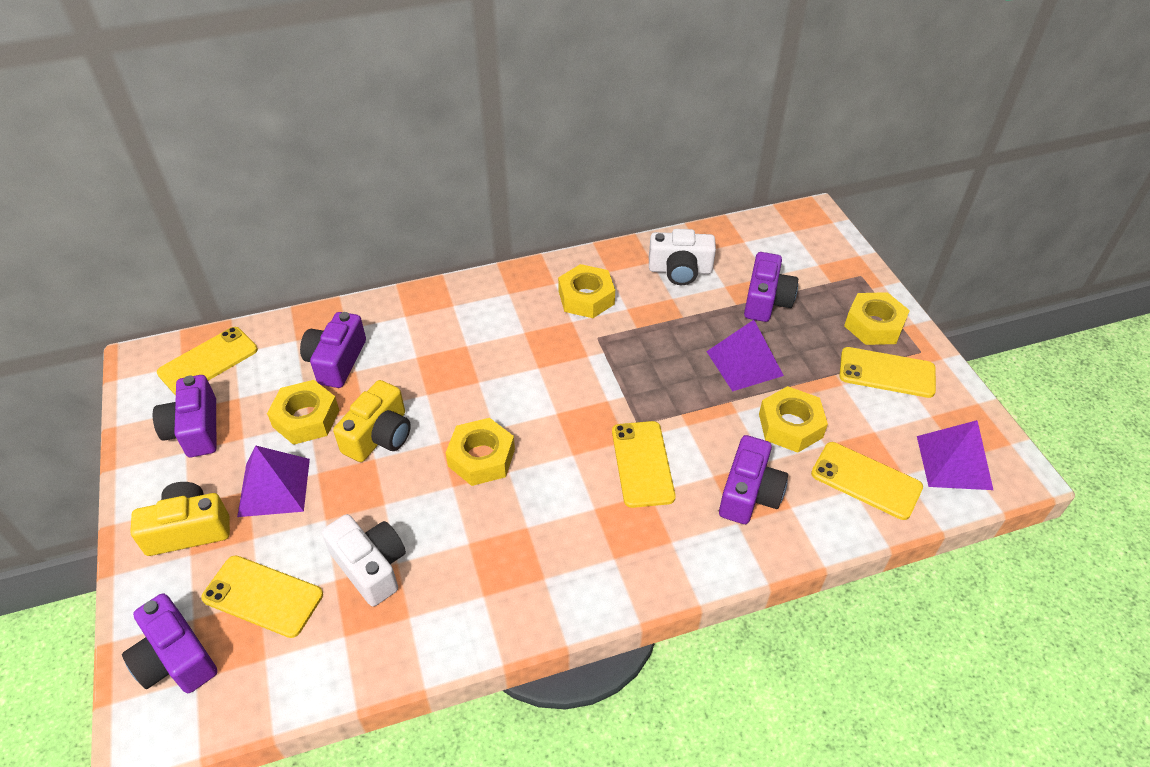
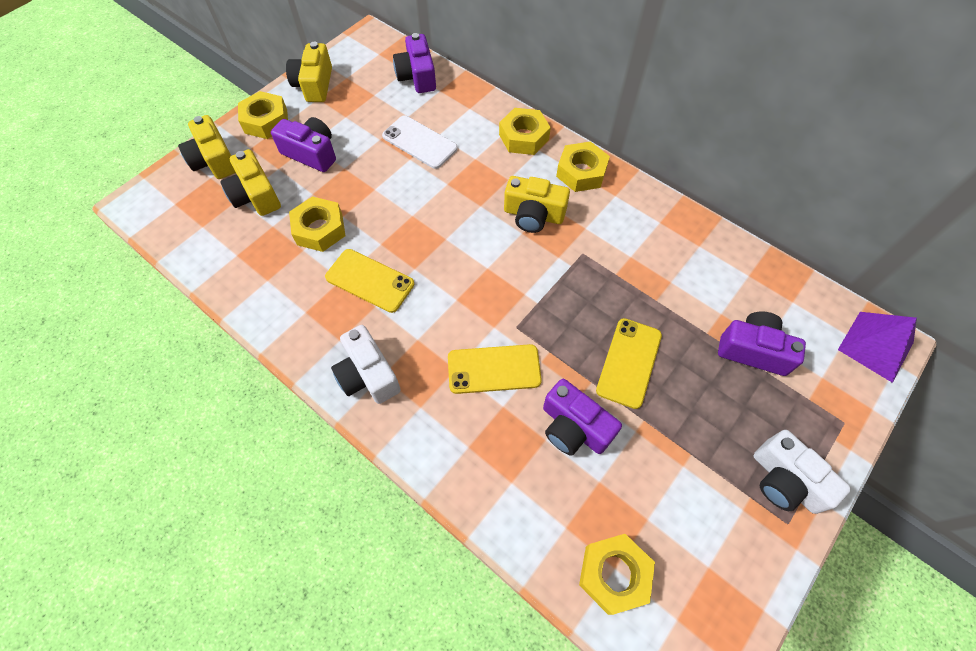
purple camera: 5 -> 4
purple pyramid: 3 -> 1
white phone: 0 -> 1
yellow camera: 2 -> 4
yellow phone: 5 -> 3

